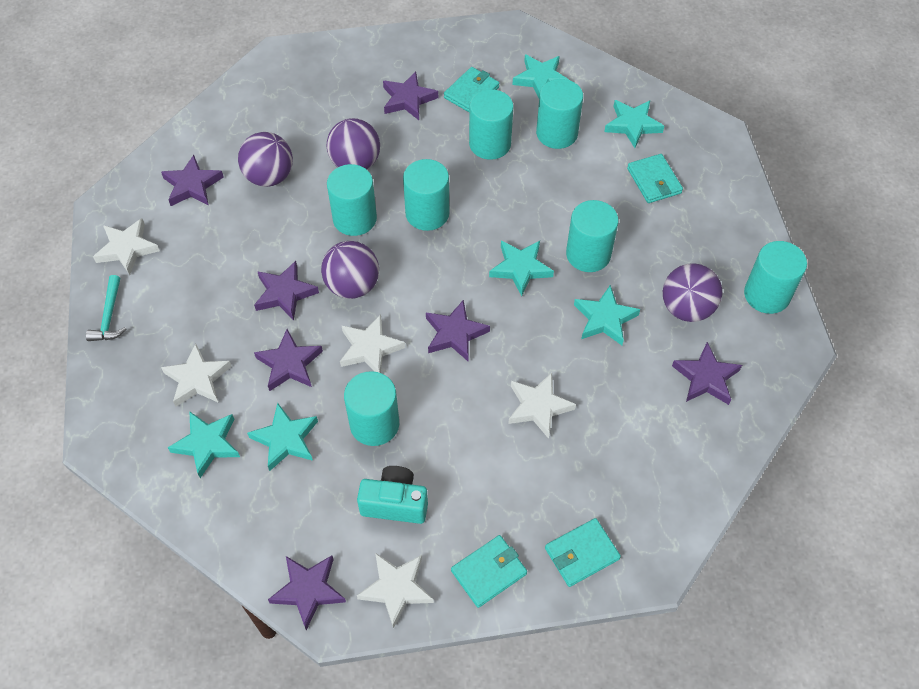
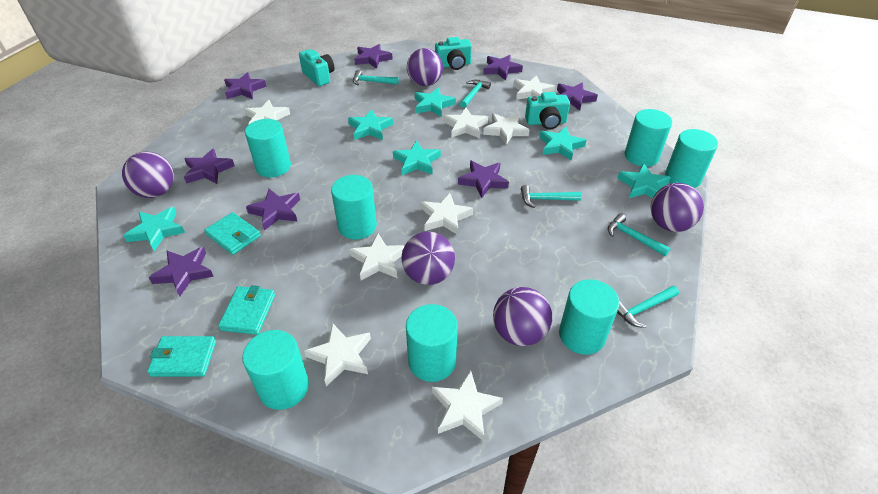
purple ball: 4 -> 5
purple star: 7 -> 8
turquoise camera: 1 -> 3
turquoise hammer: 1 -> 5
turquoise wallet: 4 -> 3
white star: 5 -> 8

